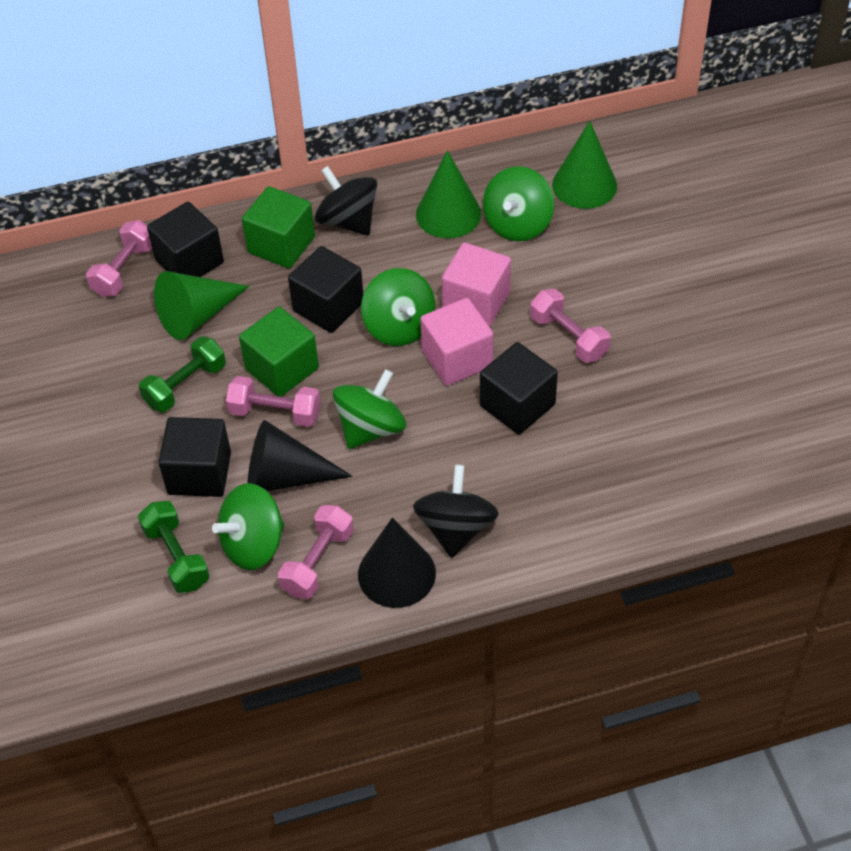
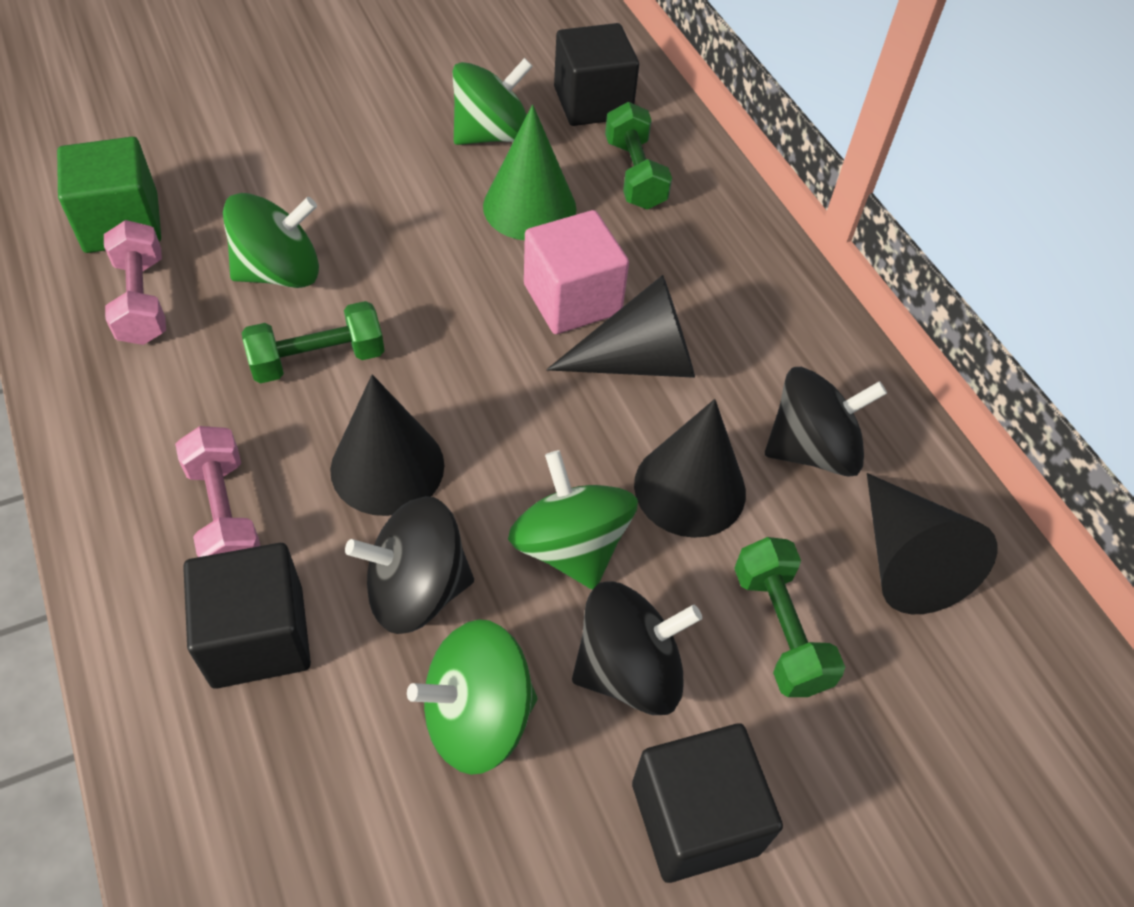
black cone: 2 -> 4
black cube: 4 -> 3
black spinning top: 2 -> 3
green cone: 3 -> 1
green cube: 2 -> 1
green dumbbell: 2 -> 3
pink cube: 2 -> 1
pink dumbbell: 4 -> 2

